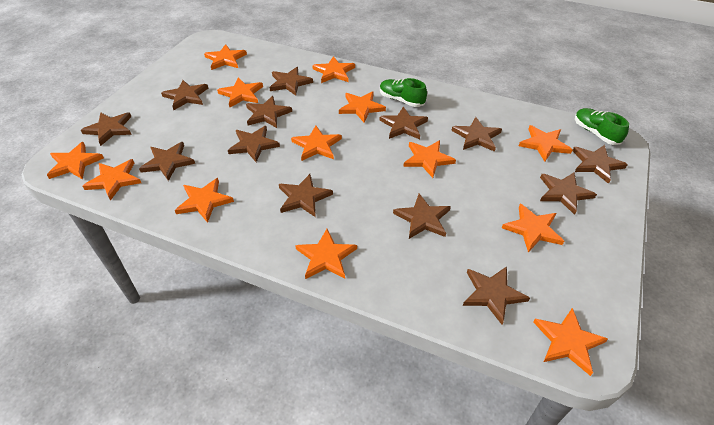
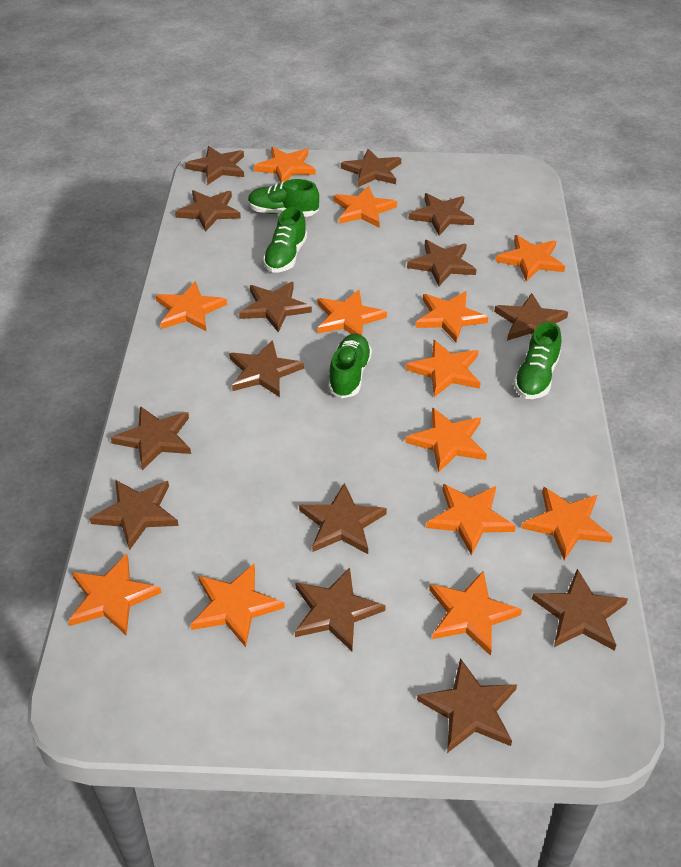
brown star: 13 -> 14
green shoe: 2 -> 4

